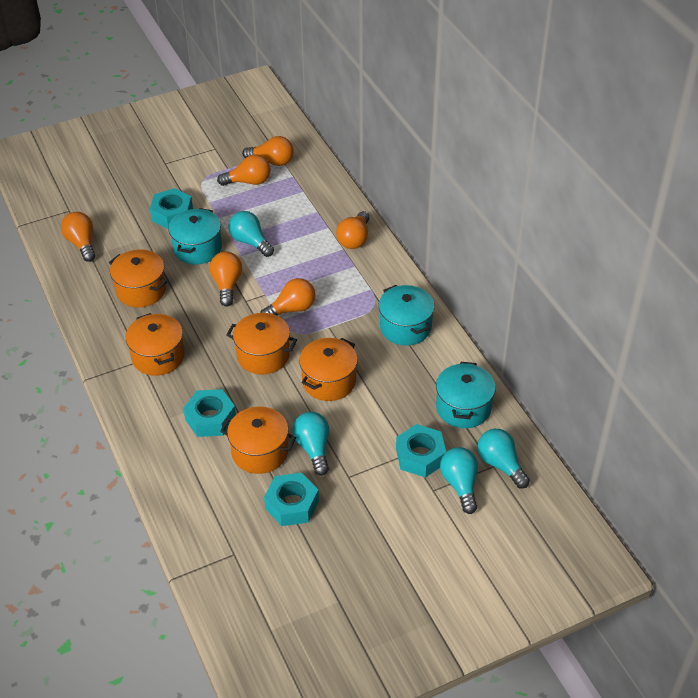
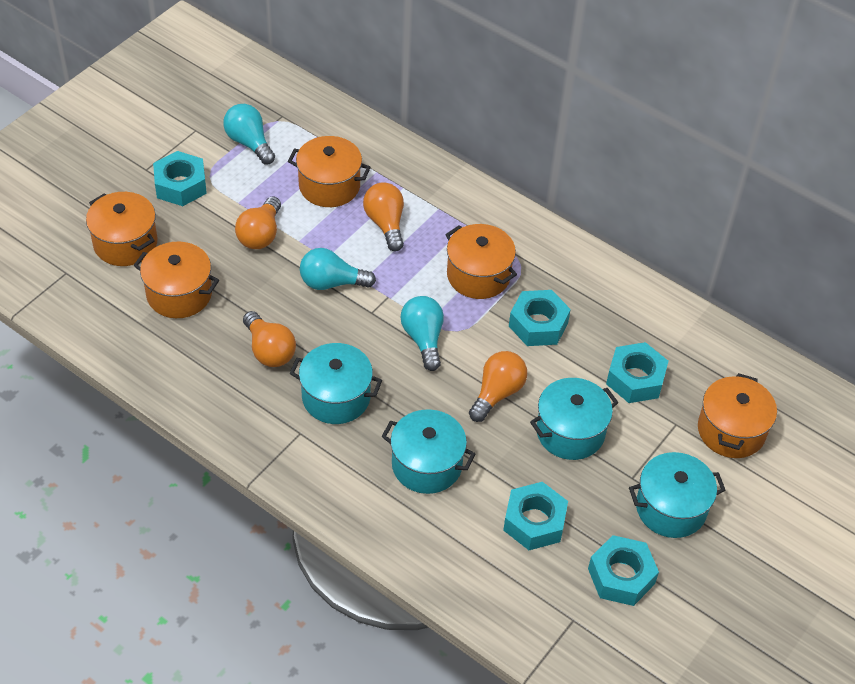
orange light bulb: 6 -> 4
turquoise light bulb: 4 -> 3
turquoise nut: 4 -> 5
turquoise pot: 3 -> 4

